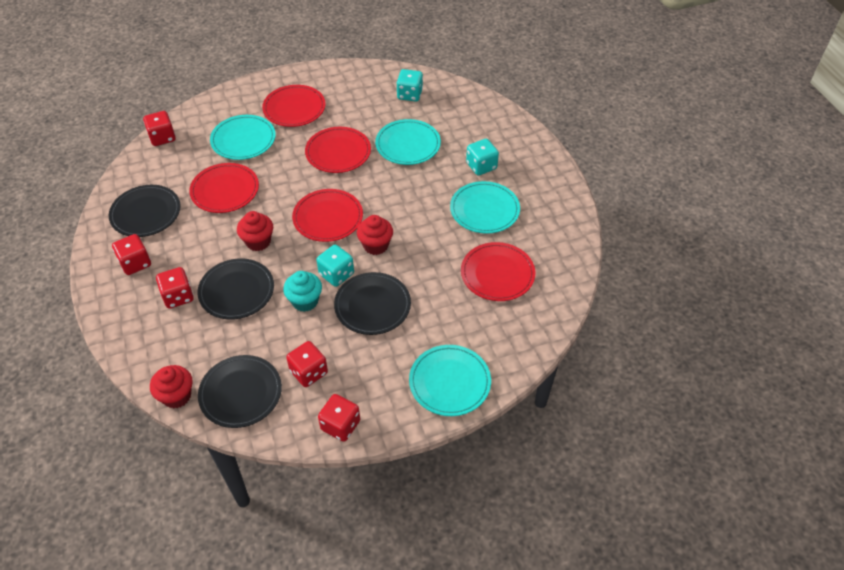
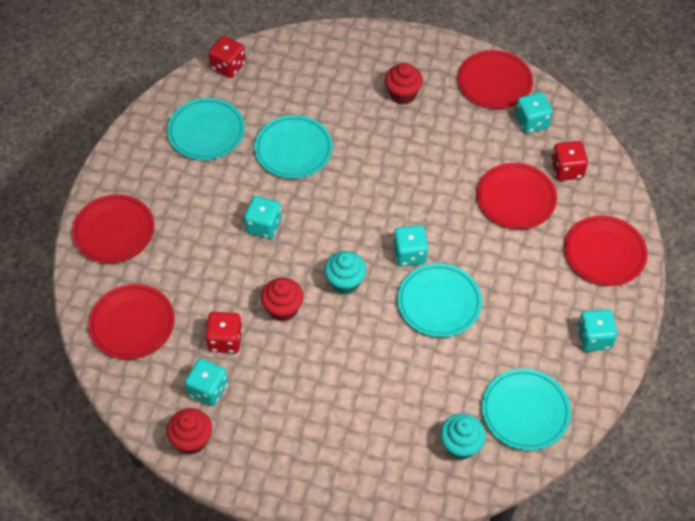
black plate: 4 -> 0
red dice: 5 -> 3
turquoise cupcake: 1 -> 2
turquoise dice: 3 -> 5

